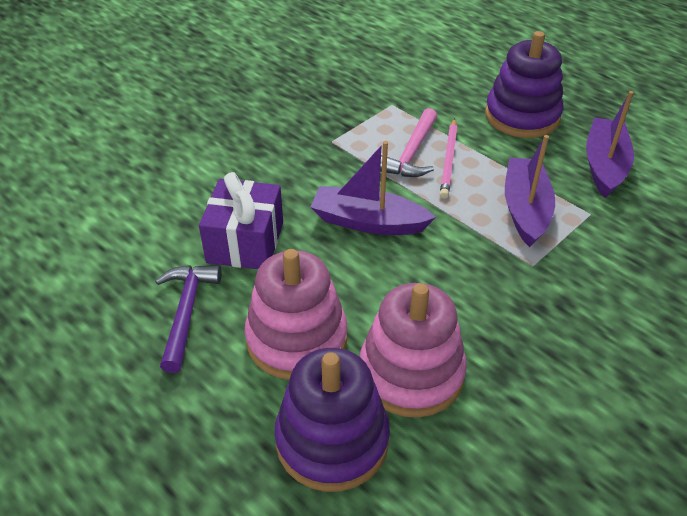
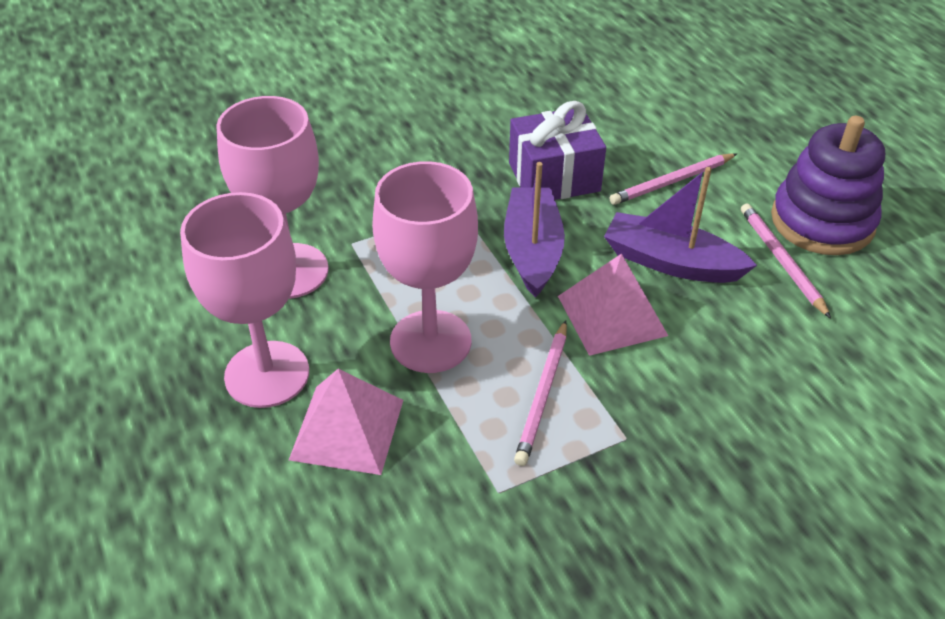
pink goblet: 0 -> 3
pink hammer: 1 -> 0
pink pencil: 1 -> 3
pink pyramid: 0 -> 2
pink stacking toy: 2 -> 0
purple boat: 3 -> 2
purple hammer: 1 -> 0
purple stacking toy: 2 -> 1

